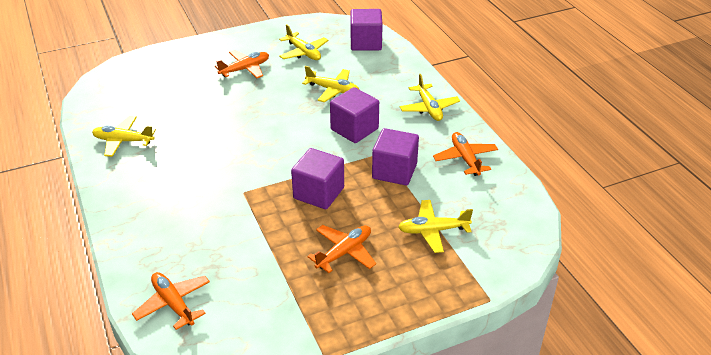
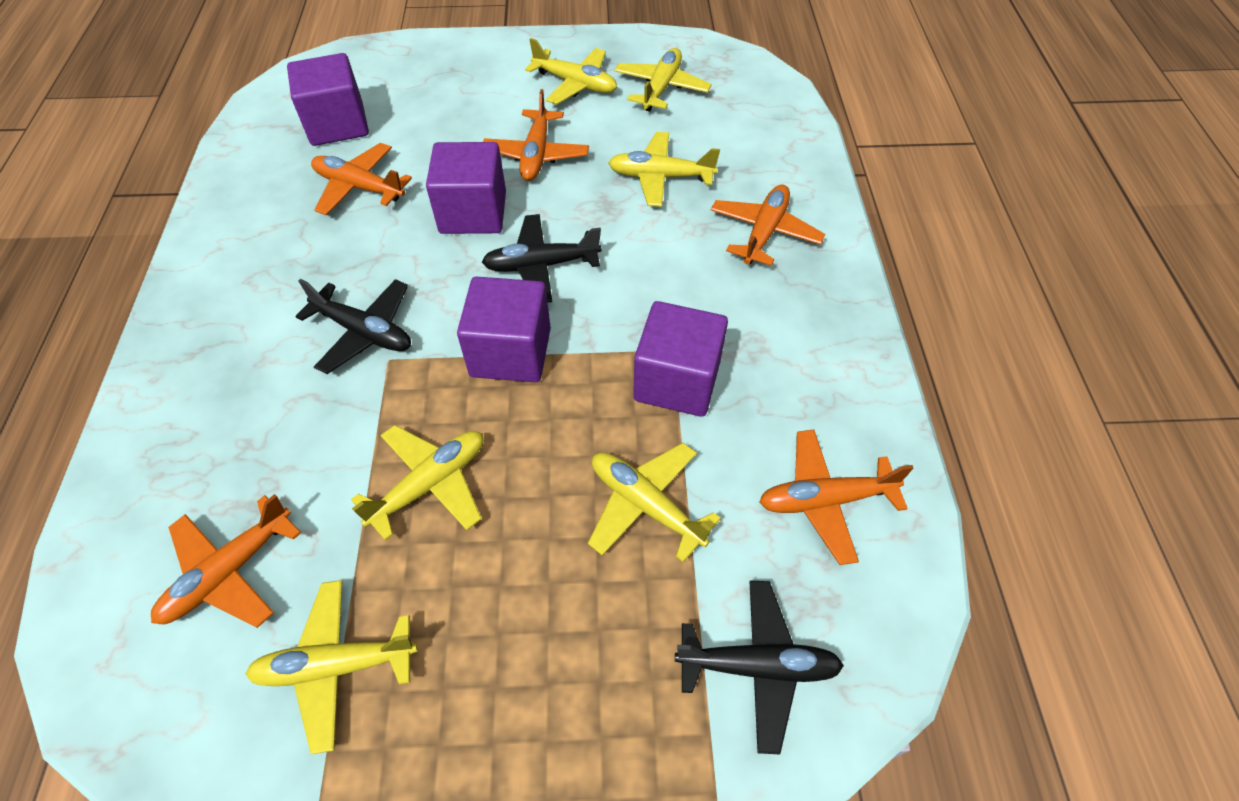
black plane: 0 -> 3
orange plane: 4 -> 5
yellow plane: 5 -> 6

